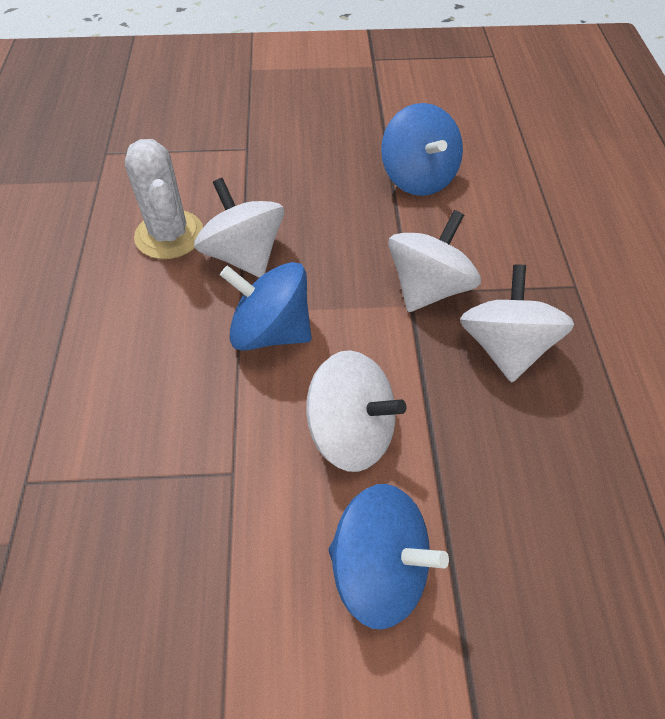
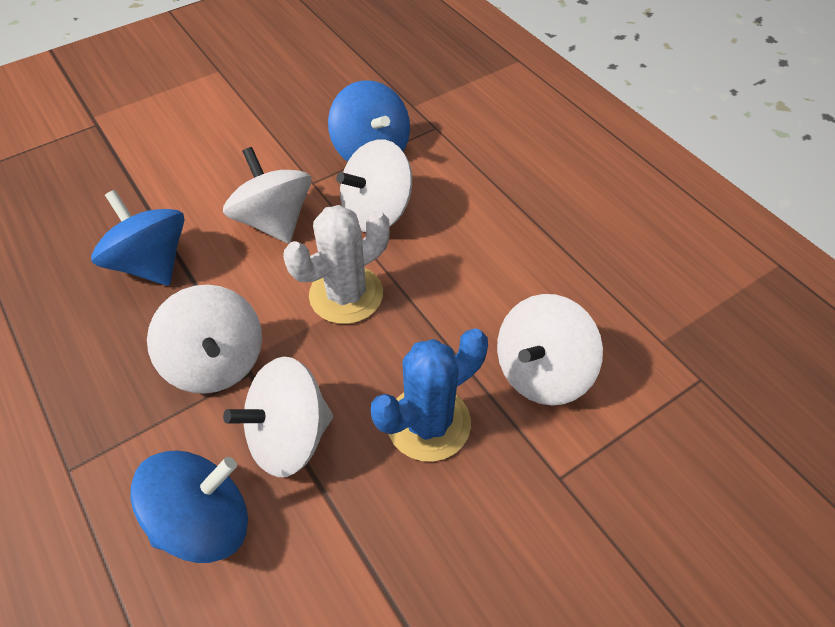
blue cactus: 0 -> 1
white spinning top: 4 -> 5

